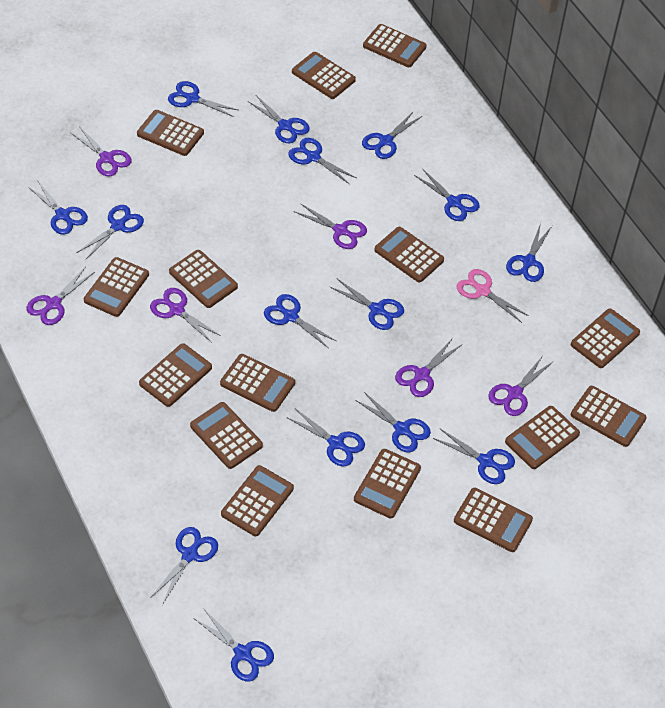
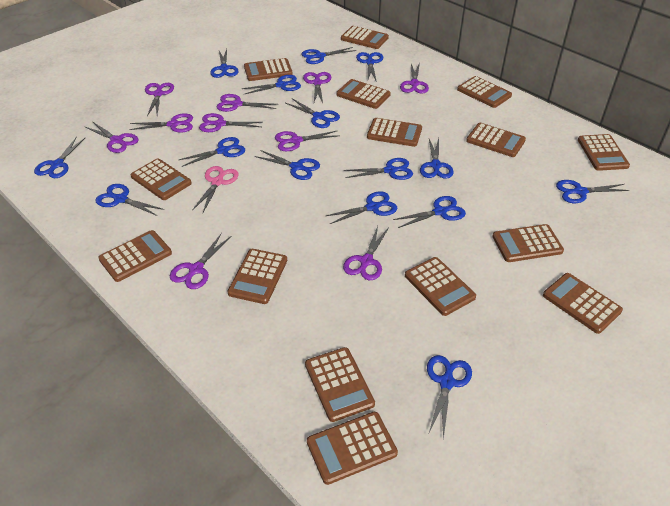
purple scissors: 6 -> 10

